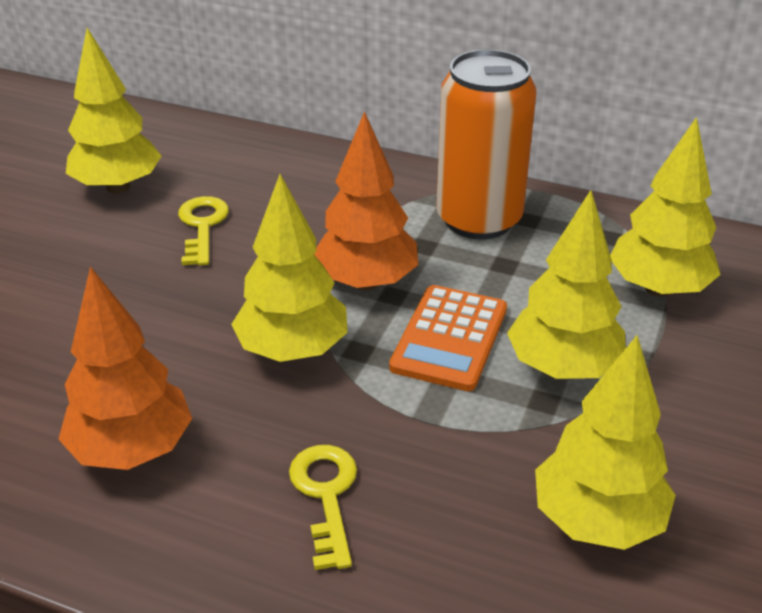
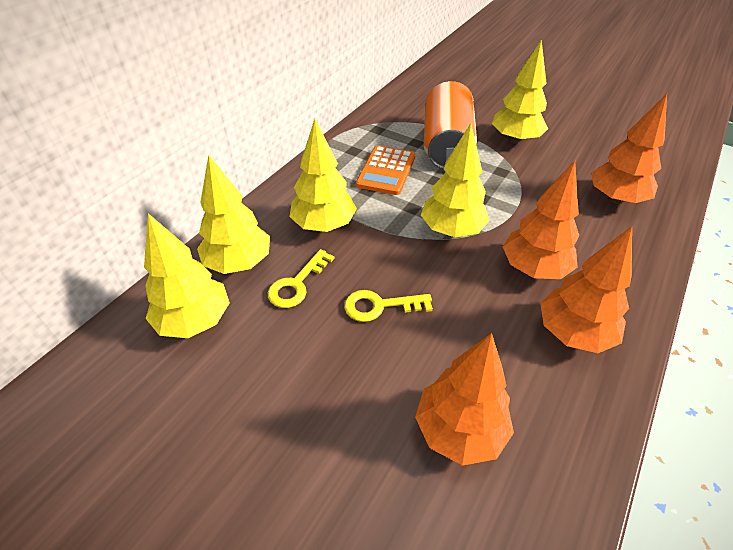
orange tree: 2 -> 4

